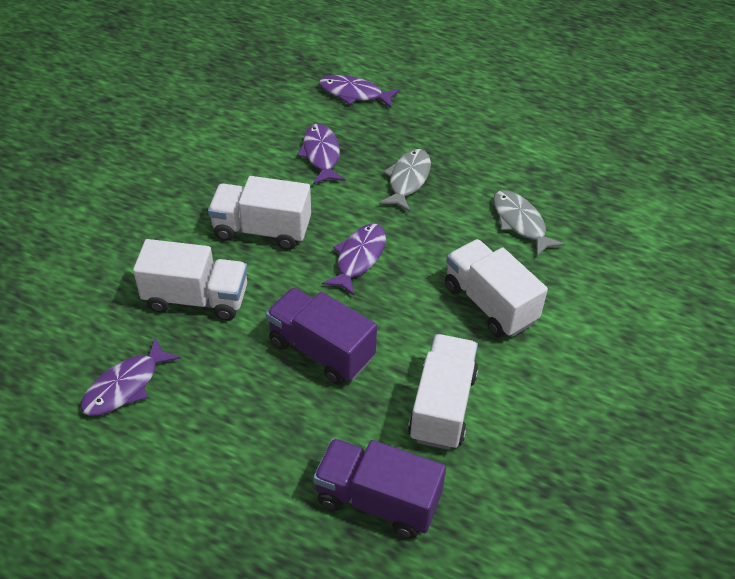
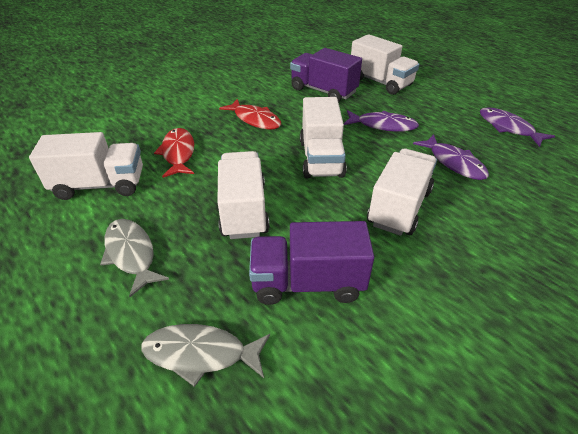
purple fish: 4 -> 3
red fish: 0 -> 2
white truck: 4 -> 5

